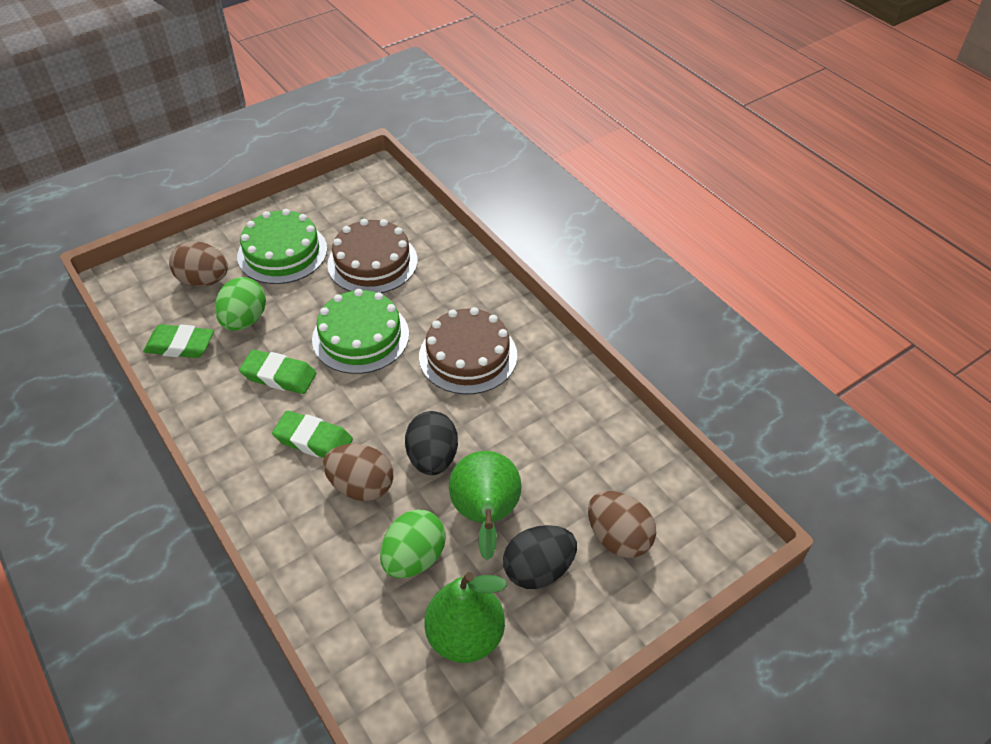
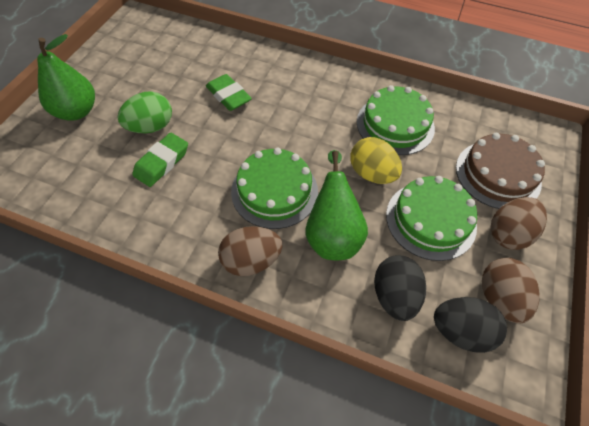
brown cake: 2 -> 1
green cake: 2 -> 3
green egg: 2 -> 1
green eraser: 3 -> 2
yellow egg: 0 -> 1

